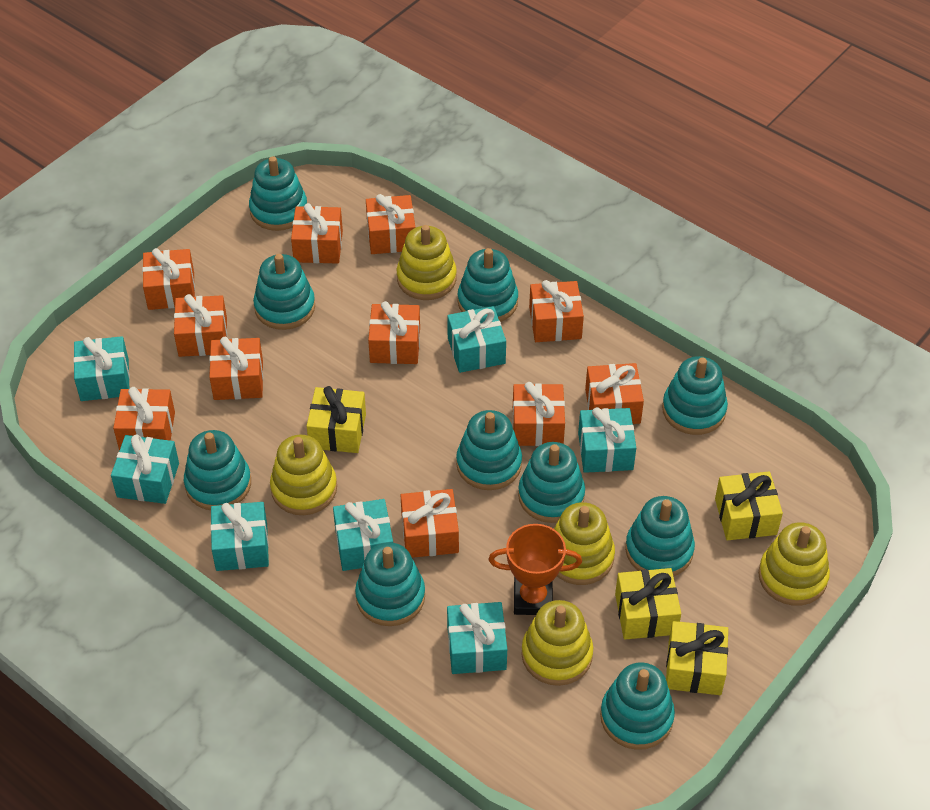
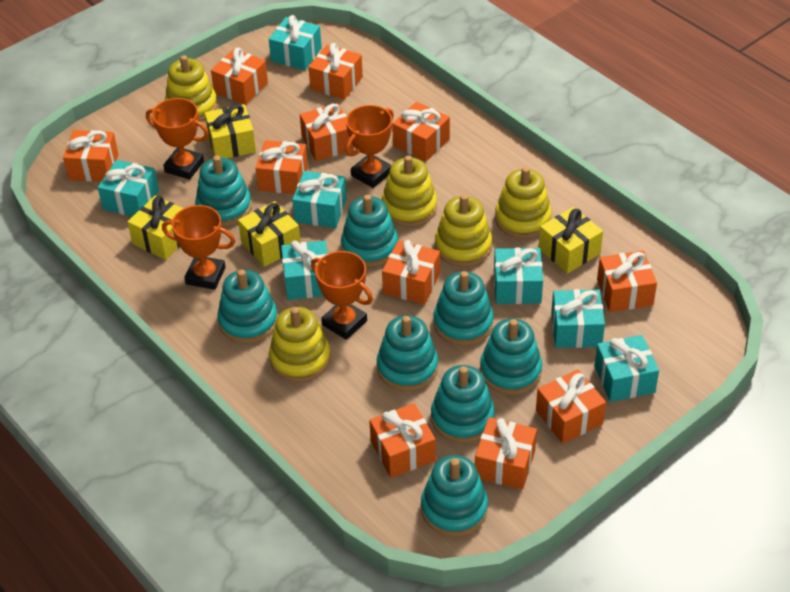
orange trophy: 1 -> 4
turquoise stacking toy: 10 -> 8

